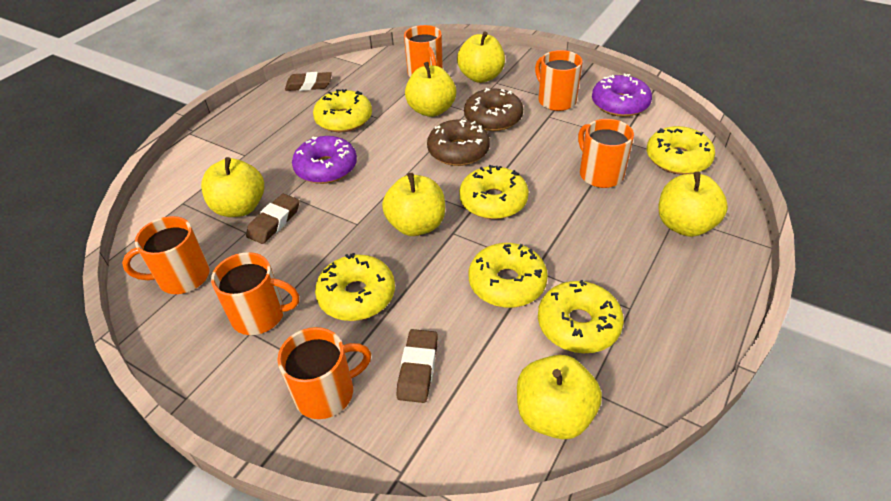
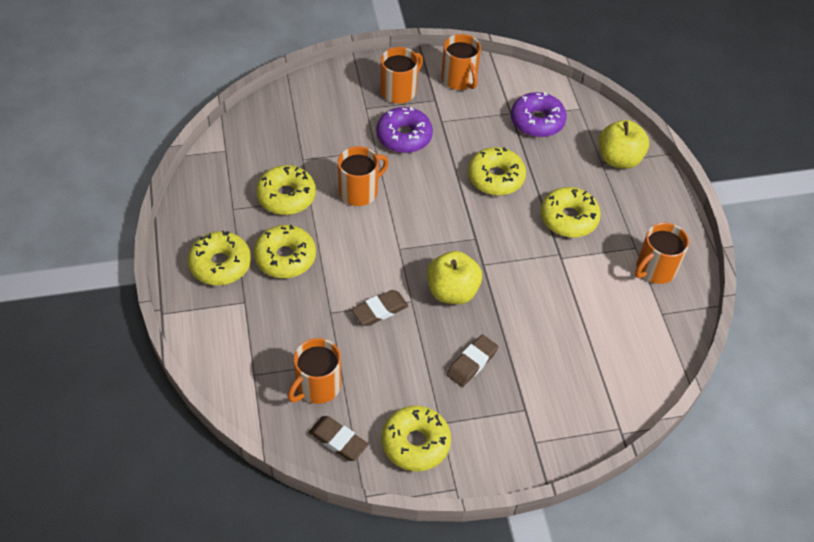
brown donut: 2 -> 0
orange mug: 6 -> 5
yellow apple: 6 -> 2

